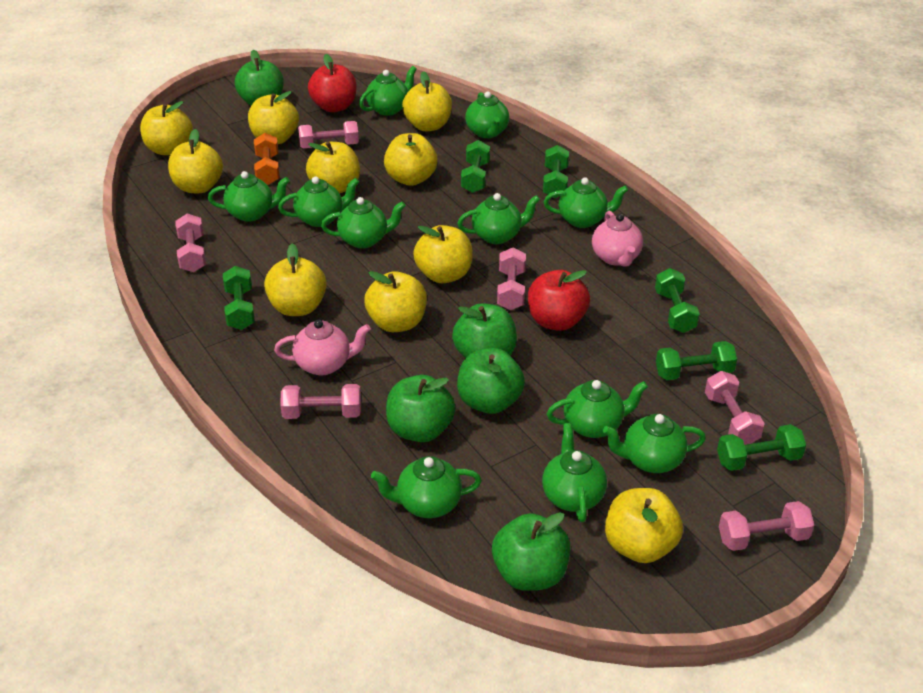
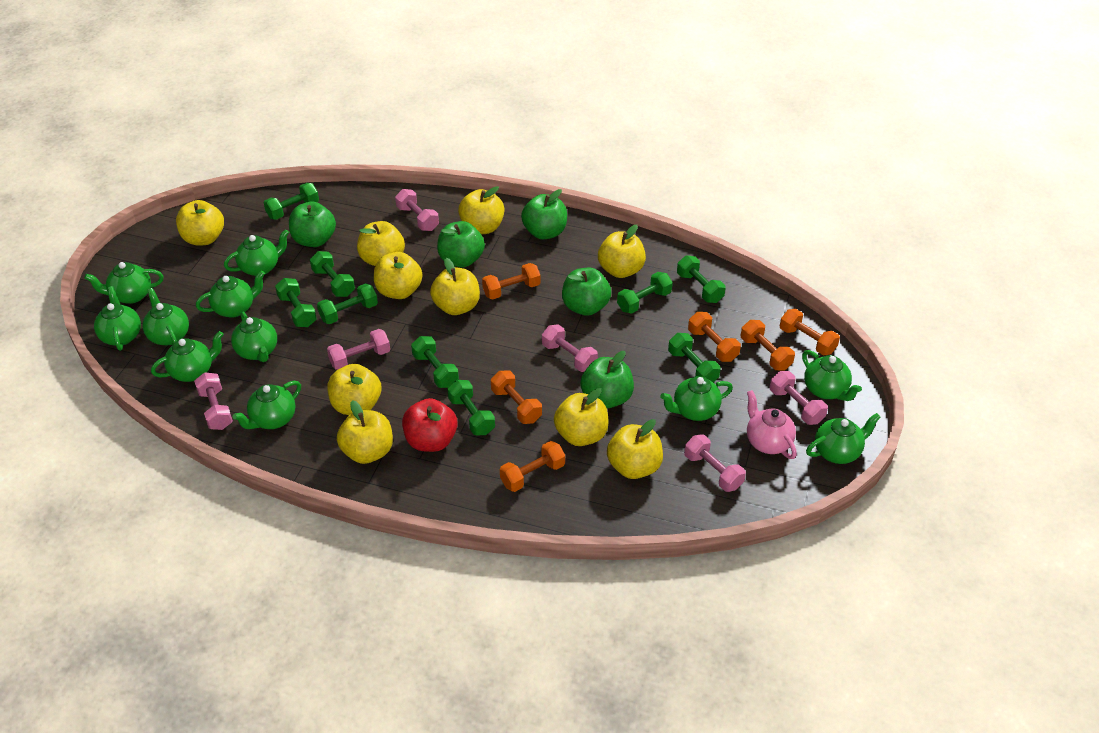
green dumbbell: 6 -> 9
orange dumbbell: 1 -> 6
pink teapot: 2 -> 1
red apple: 2 -> 1

